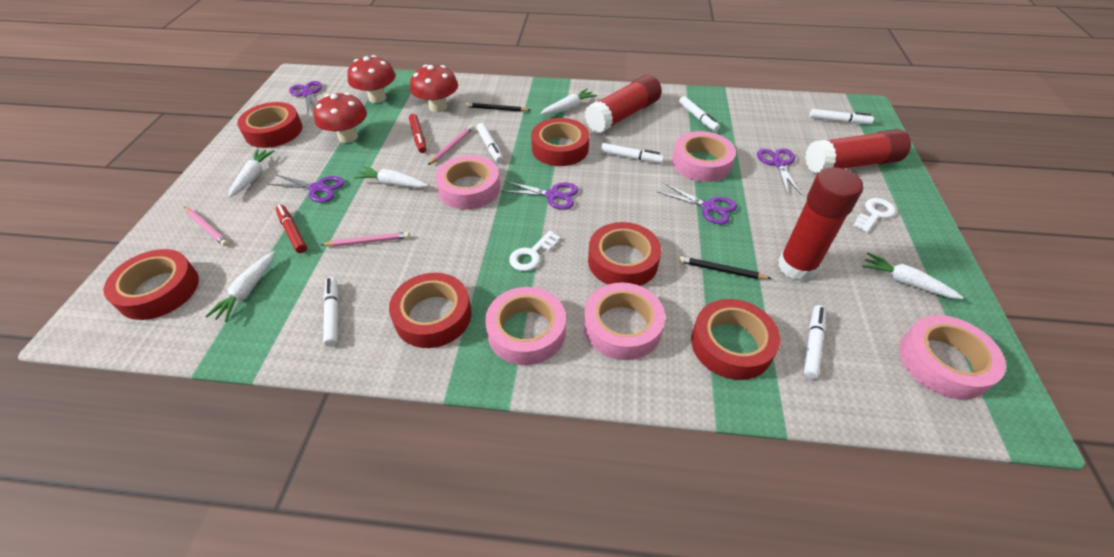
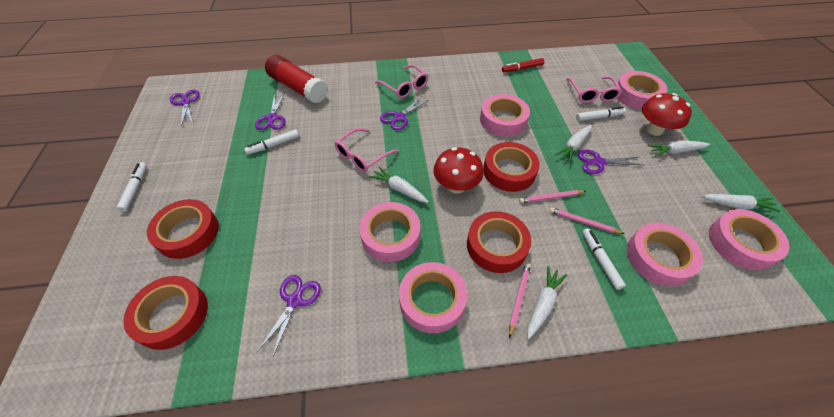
black pencil: 2 -> 0
pink glasses: 0 -> 3
pink tape: 5 -> 6
red glue stick: 3 -> 1
red marker: 2 -> 1
red mushroom: 3 -> 2
red tape: 6 -> 4
white key: 2 -> 0
white marker: 6 -> 4

